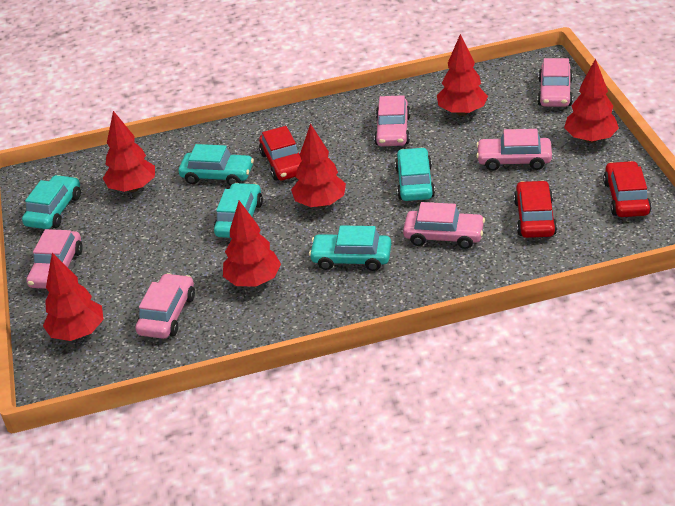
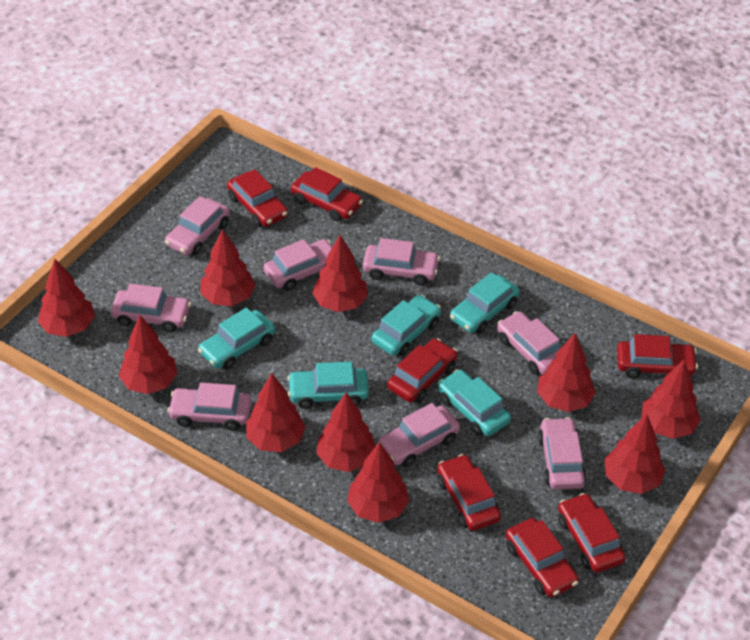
pink car: 6 -> 8
red car: 3 -> 7
red tree: 6 -> 10

